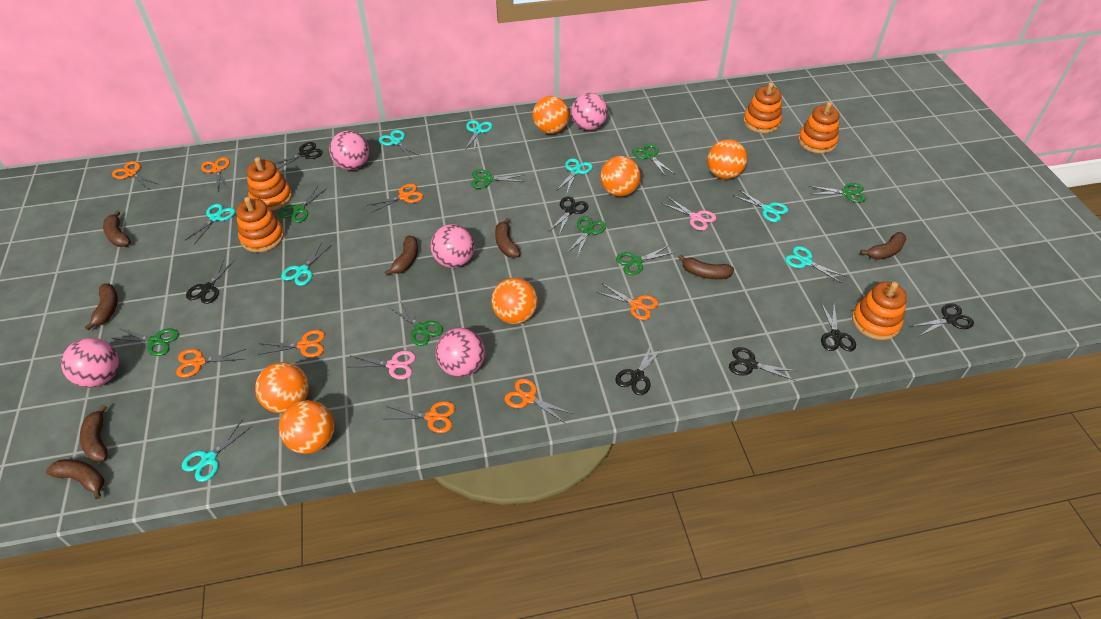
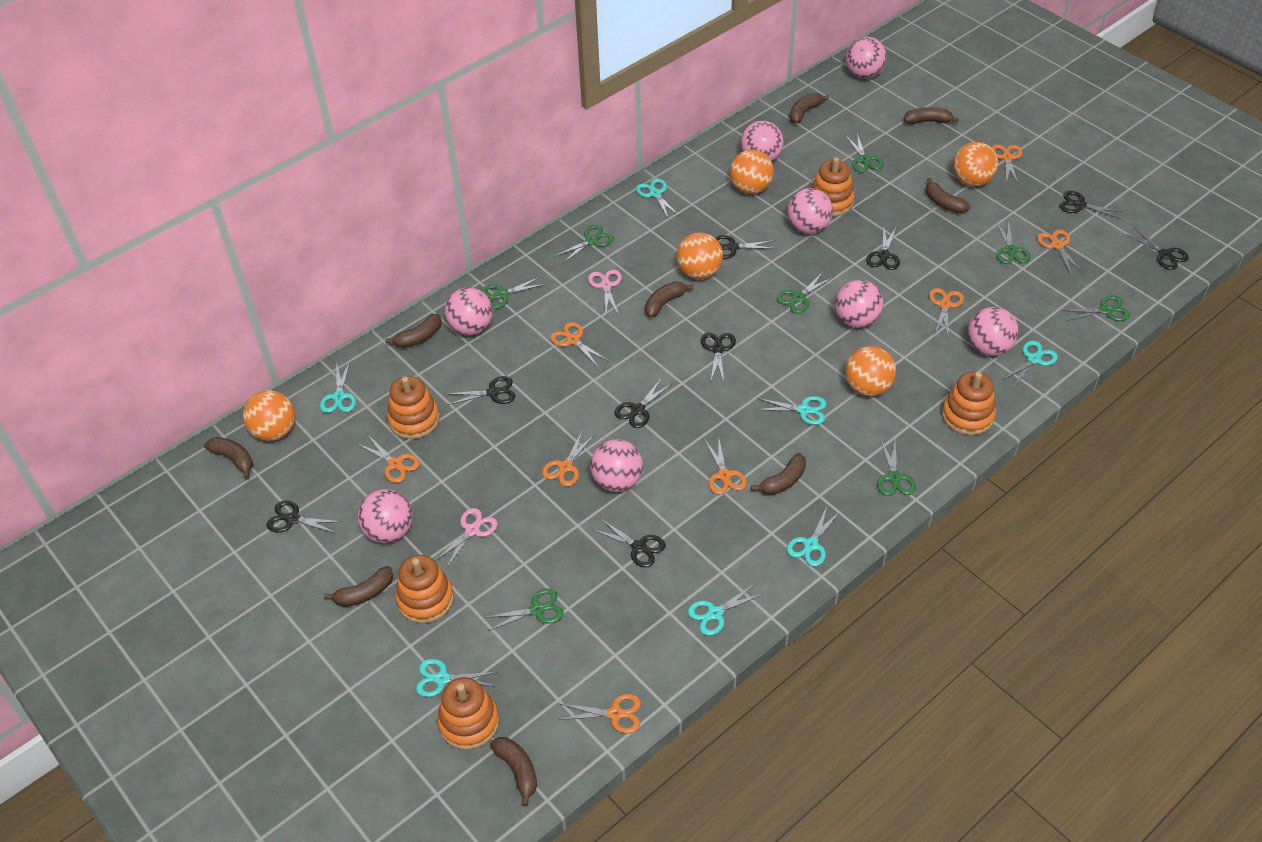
black scissors: 7 -> 9
brown banana: 8 -> 9
orange ball: 6 -> 5
pink ball: 5 -> 8
turquoise scissors: 8 -> 7

